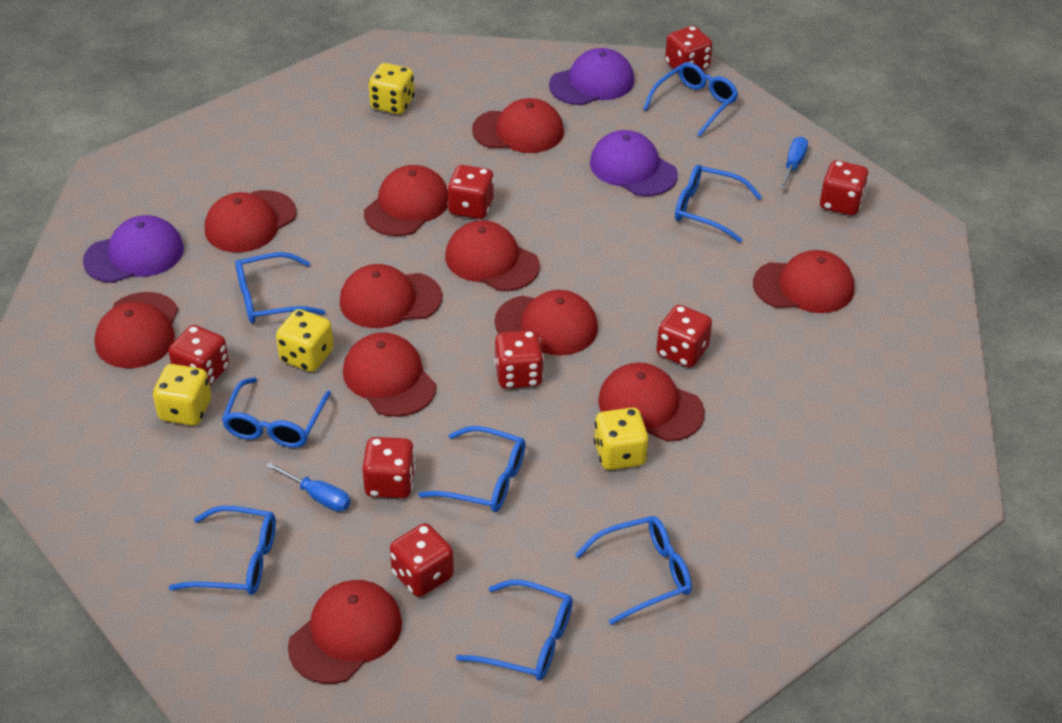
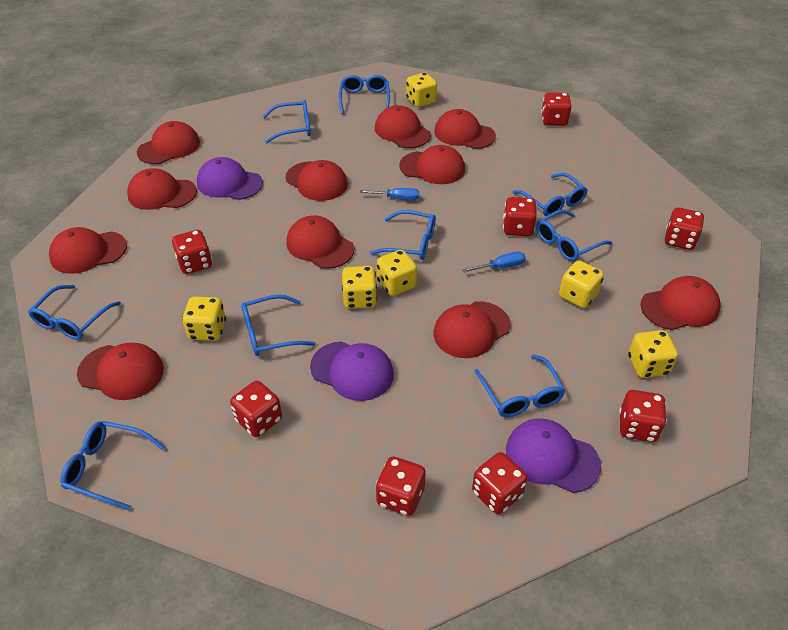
blue glasses: 8 -> 9
yellow dice: 4 -> 6

